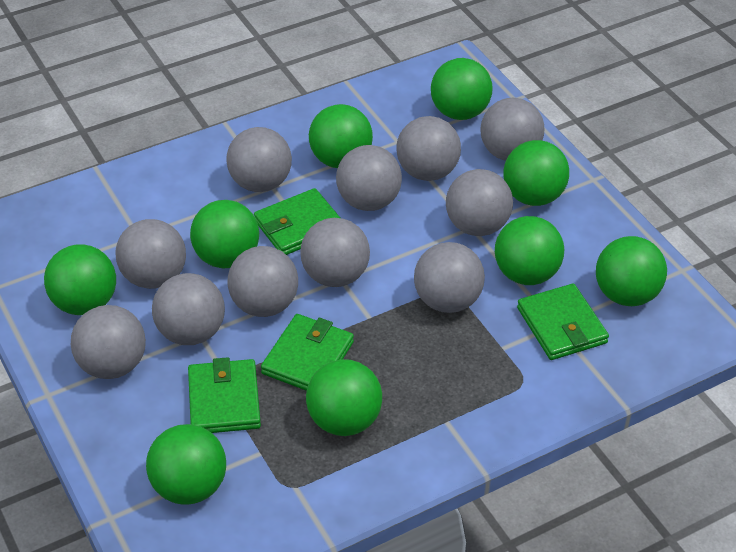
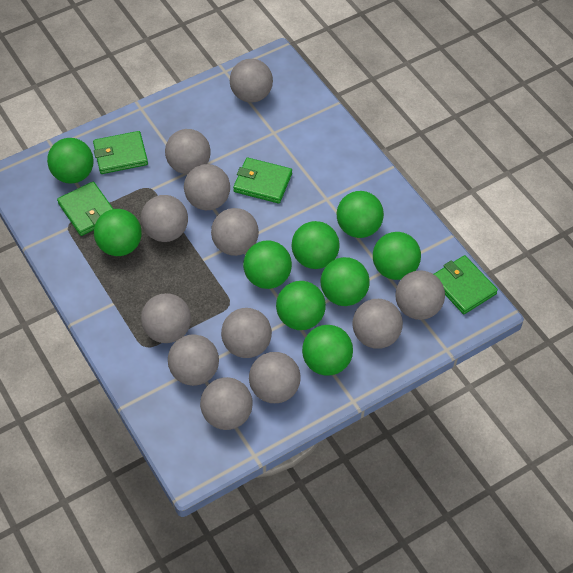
grey ball: 11 -> 12

